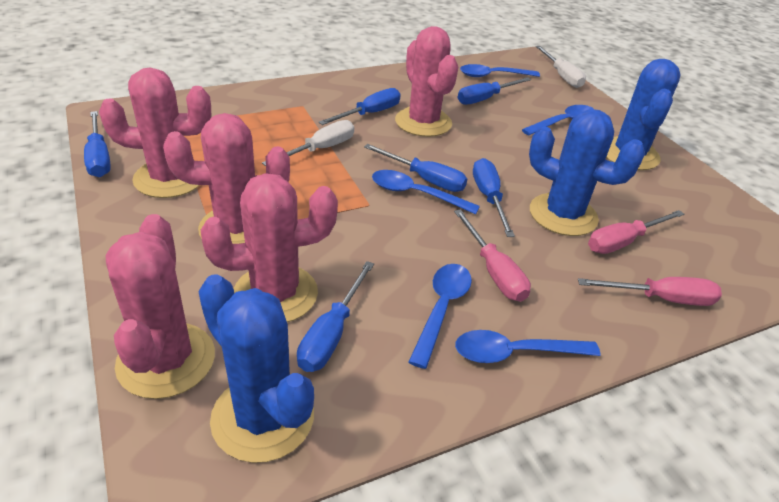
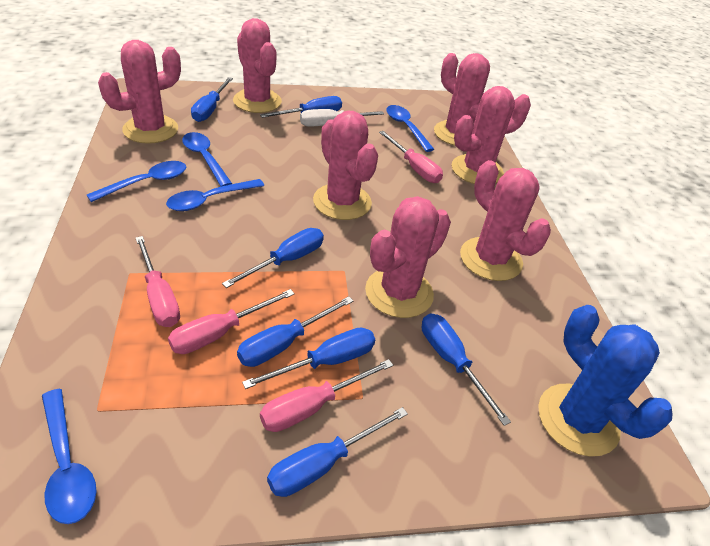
blue cactus: 3 -> 1
blue screwdriver: 6 -> 7
pink cactus: 5 -> 7
pink screwdriver: 3 -> 4
white screwdriver: 2 -> 1

